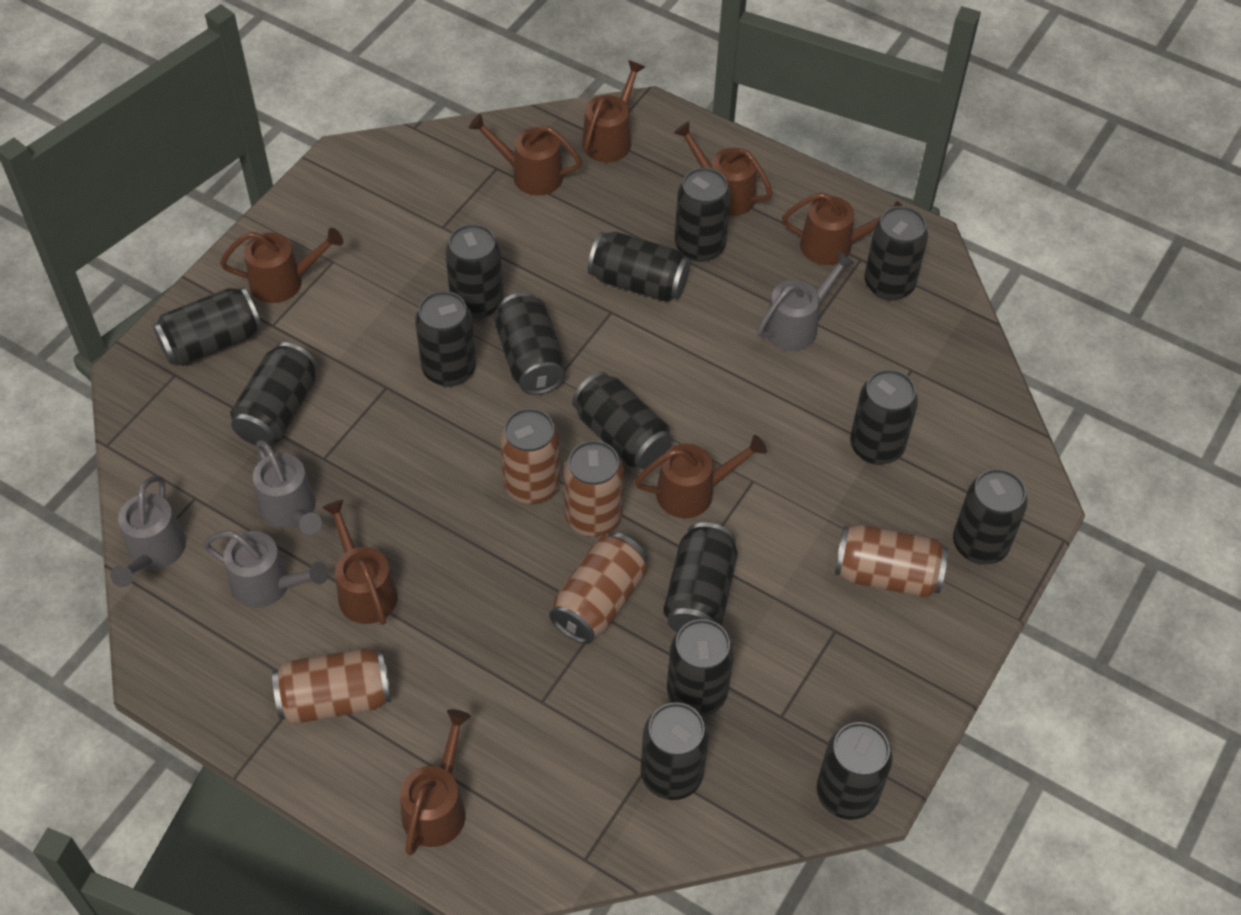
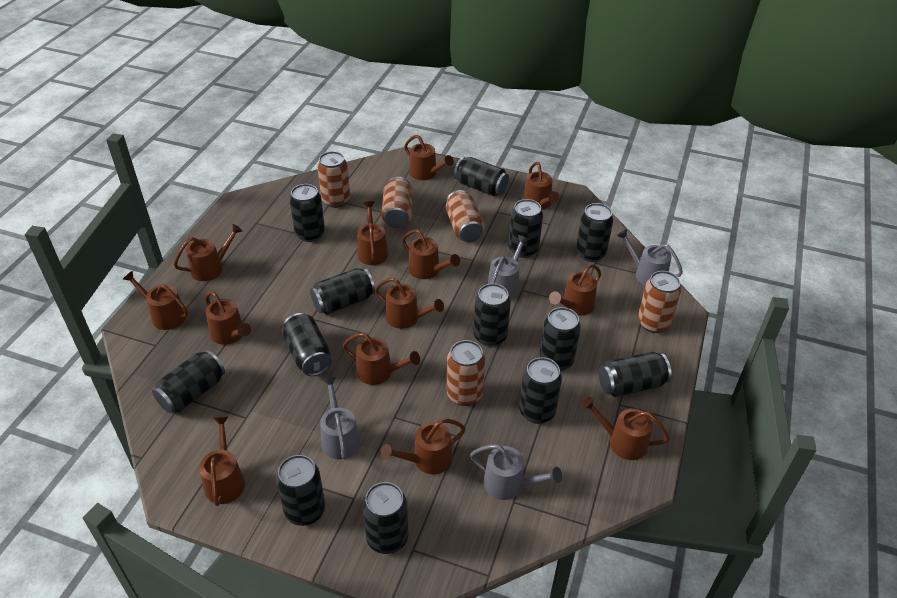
black can: 15 -> 13
brown watering can: 8 -> 13

